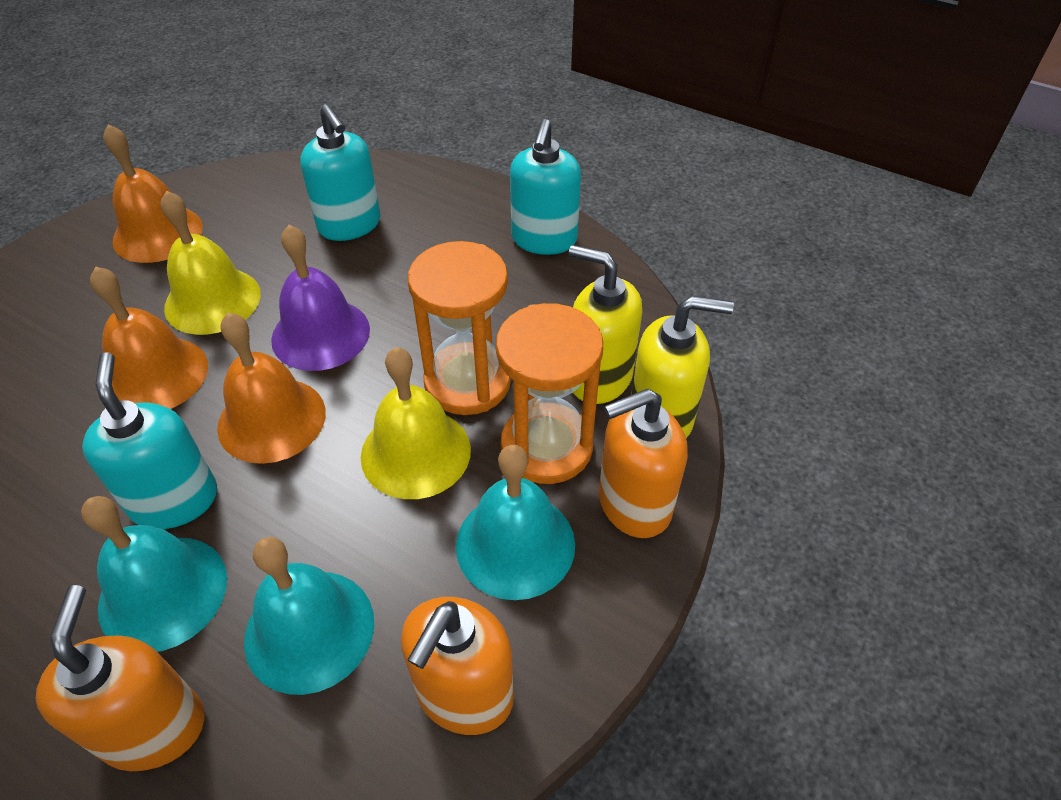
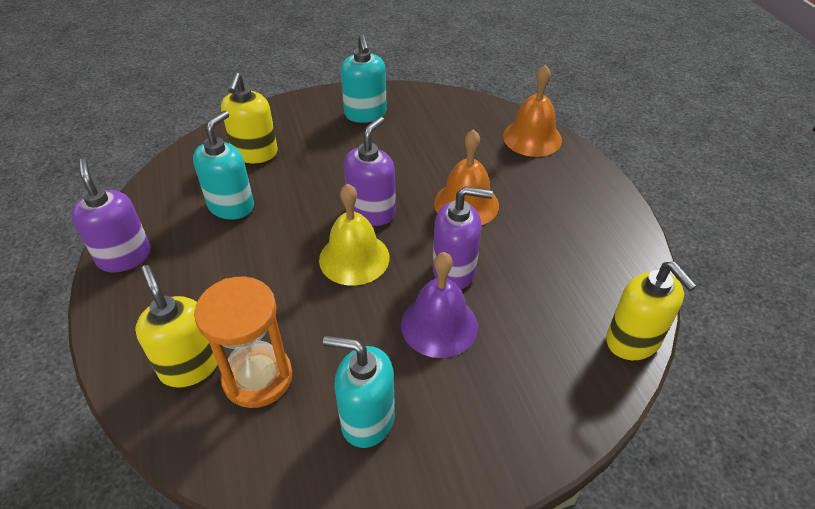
orange bell: 3 -> 2
orange hourglass: 2 -> 1
orange soap dispenser: 3 -> 0
purple soap dispenser: 0 -> 3
turquoise bell: 3 -> 0
yellow bell: 2 -> 1
yellow soap dispenser: 2 -> 3

